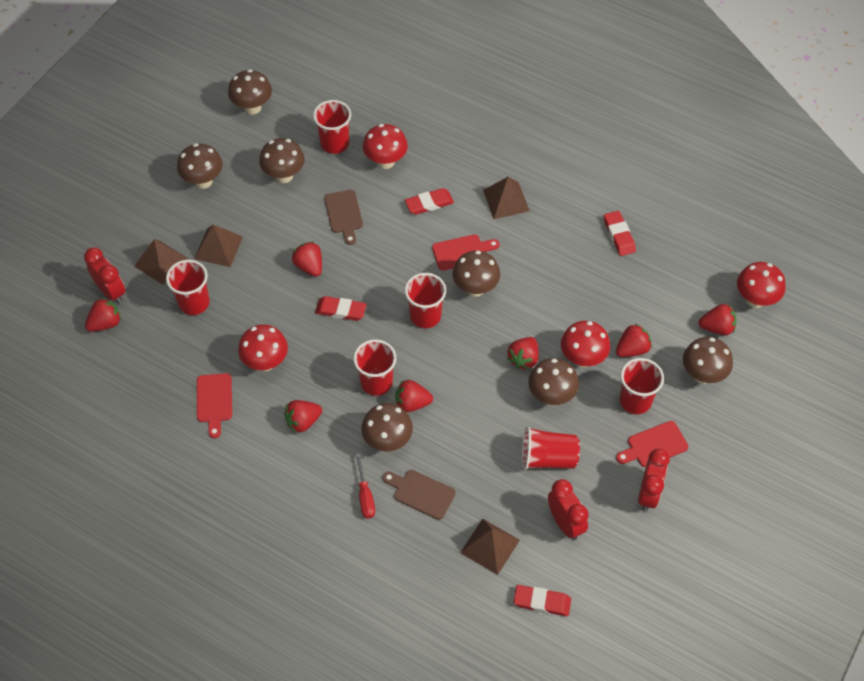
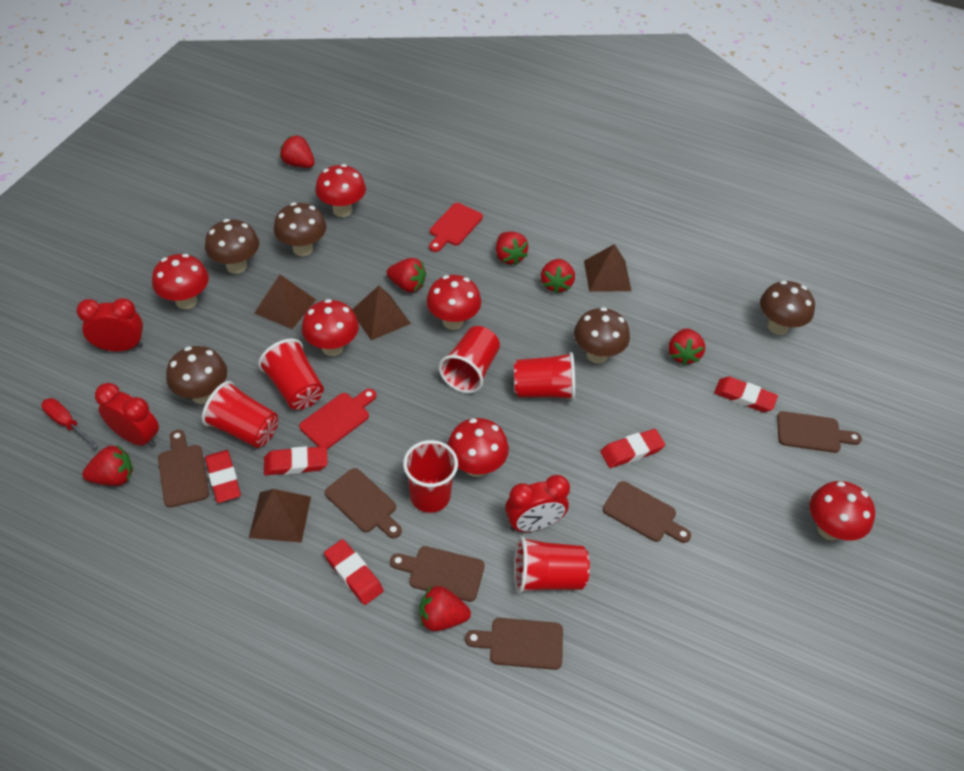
brown cutting board: 2 -> 6
brown mushroom: 7 -> 5
red cutting board: 3 -> 2
red eraser: 4 -> 5
red mushroom: 4 -> 6

